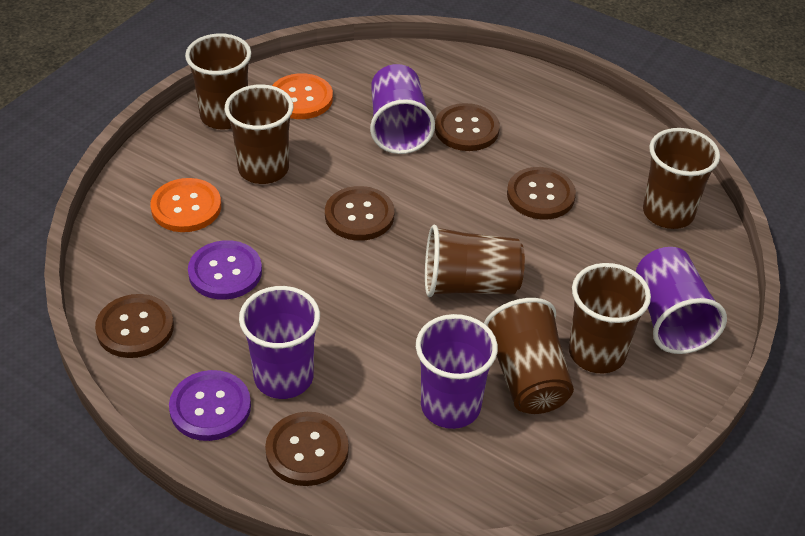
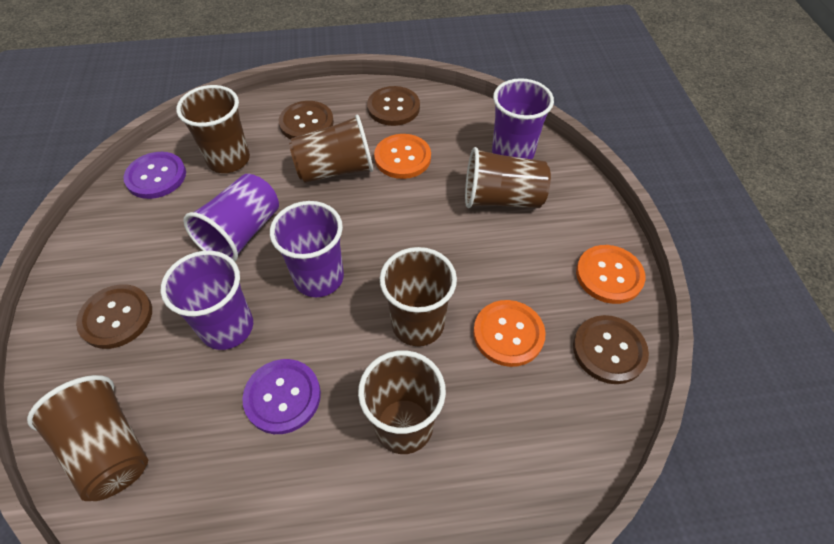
brown button: 5 -> 4
orange button: 2 -> 3

